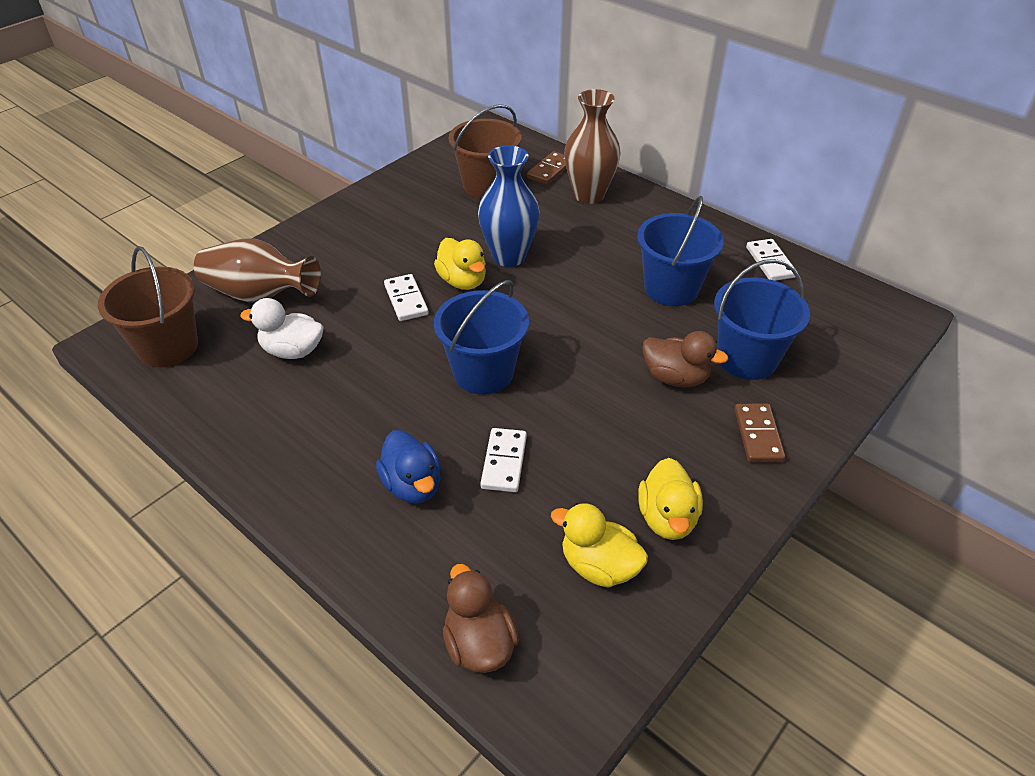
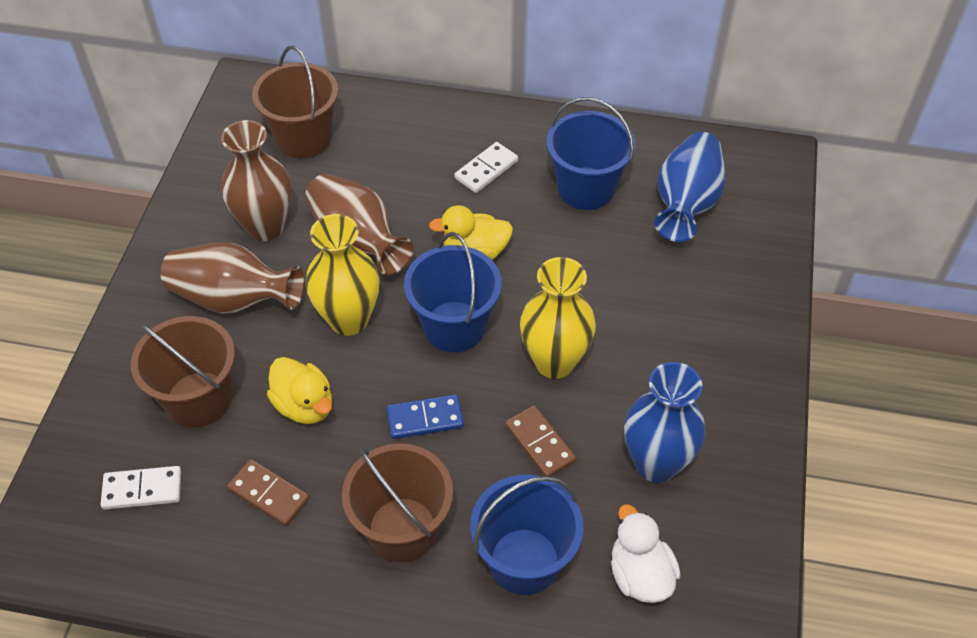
blue domino: 0 -> 1
blue duck: 1 -> 0
blue vase: 1 -> 2
brown bucket: 2 -> 3
brown duck: 2 -> 0
brown vase: 2 -> 3
white domino: 3 -> 2
yellow duck: 3 -> 2
yellow vase: 0 -> 2

